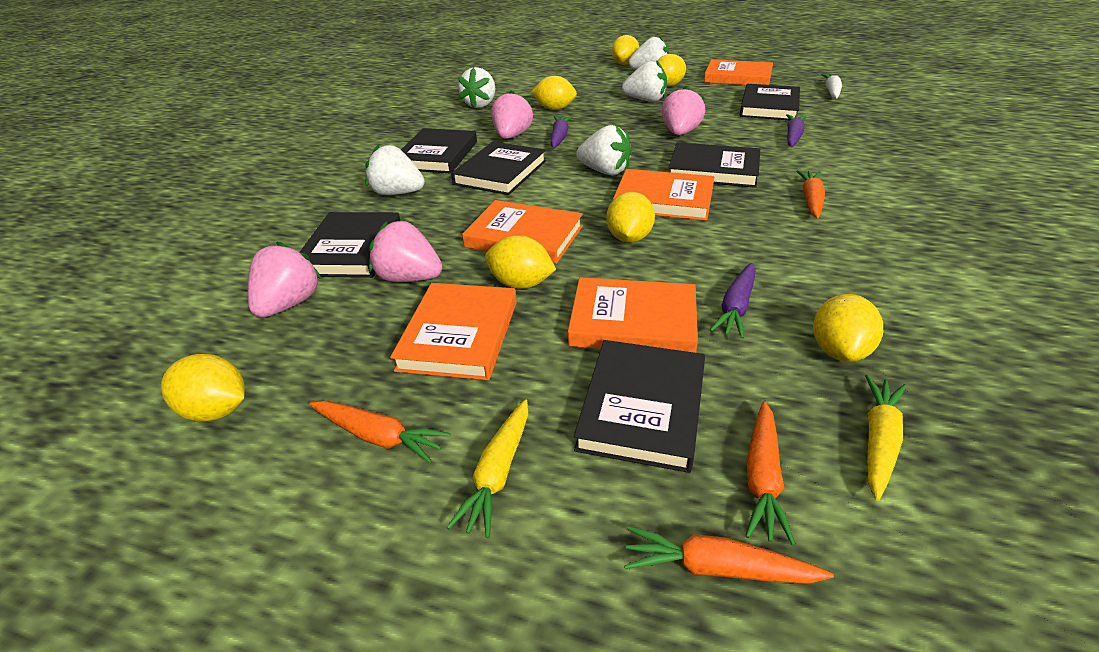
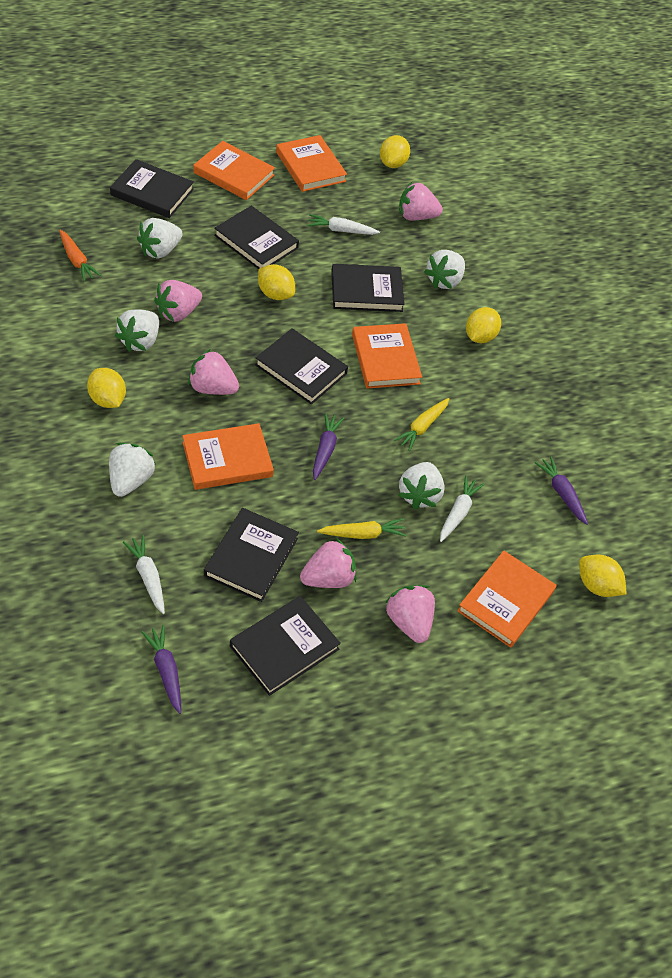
orange carrot: 4 -> 1
pink strawberry: 4 -> 5
white carrot: 1 -> 3
yellow lemon: 7 -> 5

